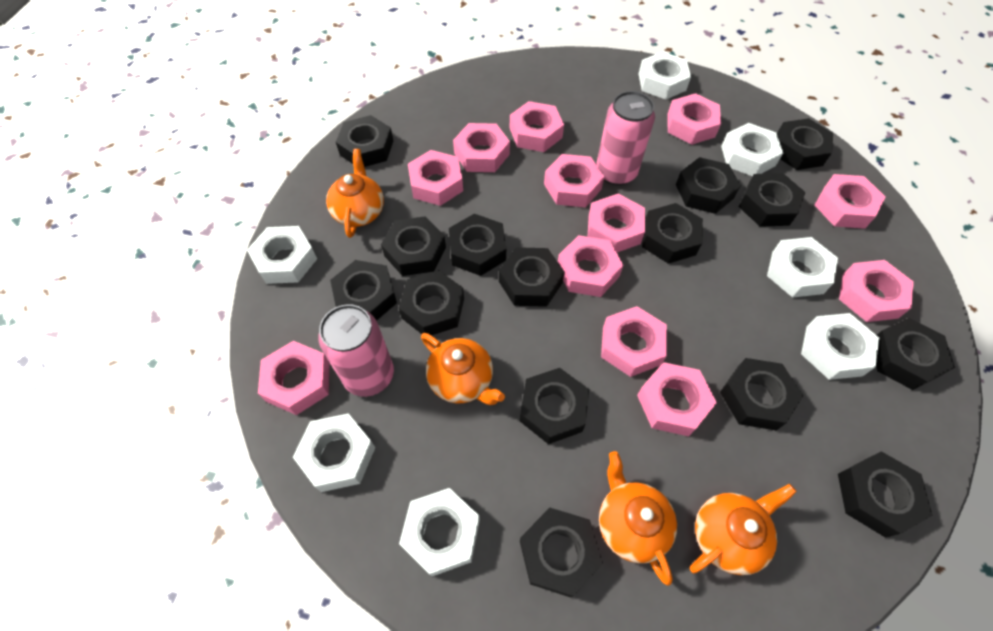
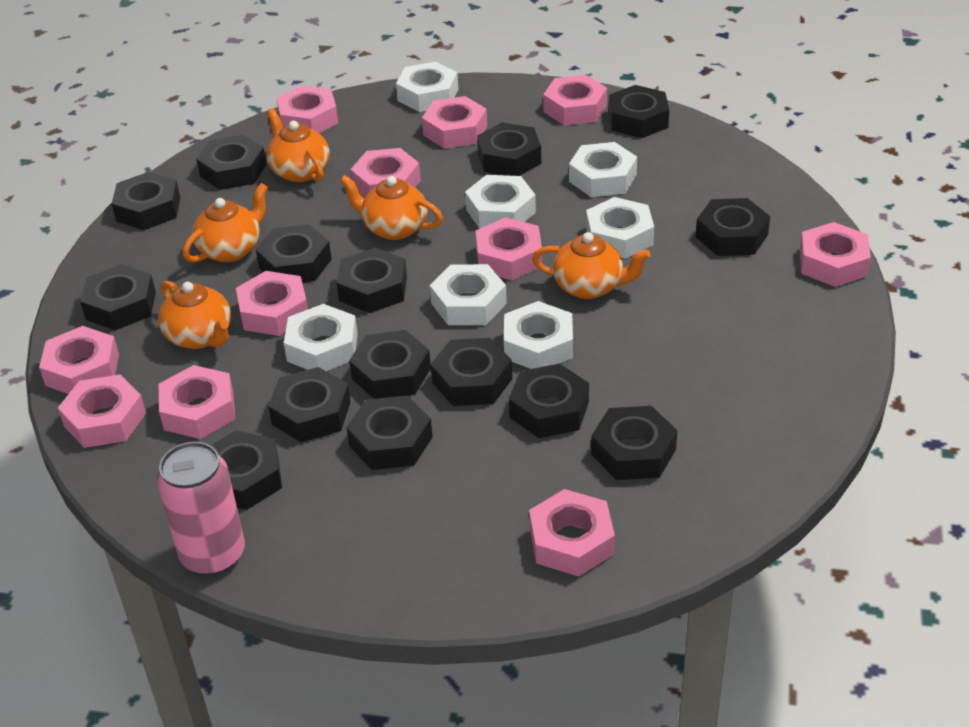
orange teapot: 4 -> 5
pink can: 2 -> 1
pink nut: 12 -> 11

